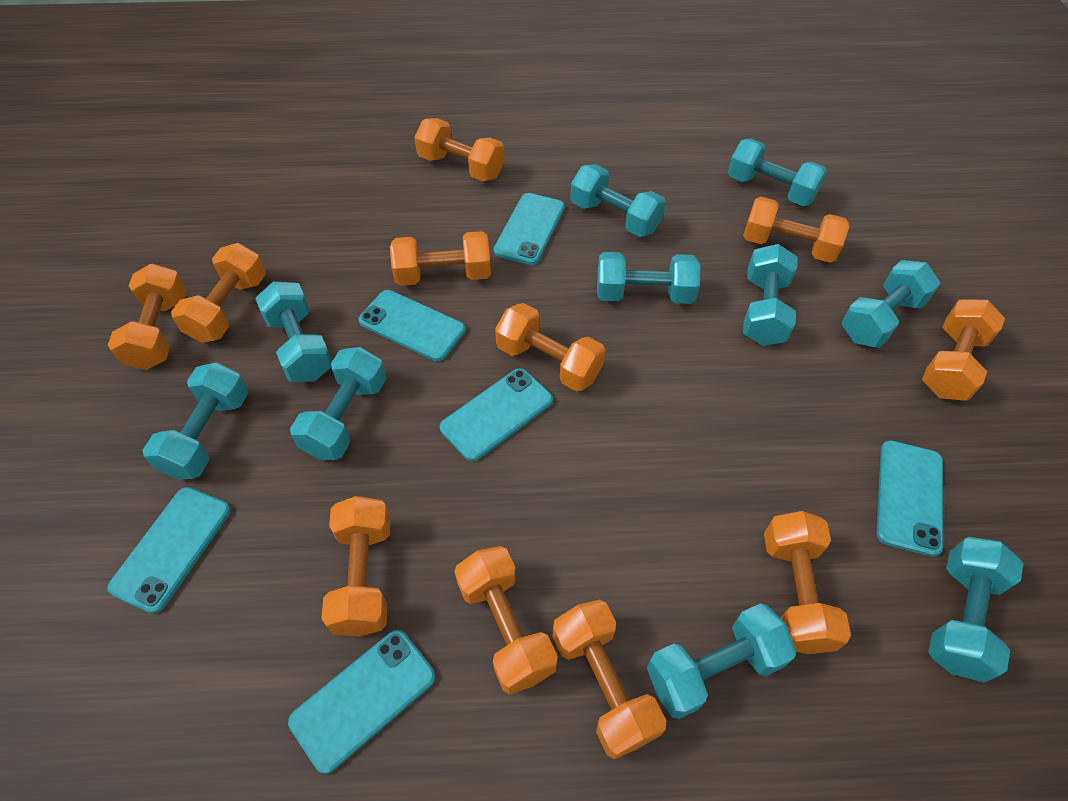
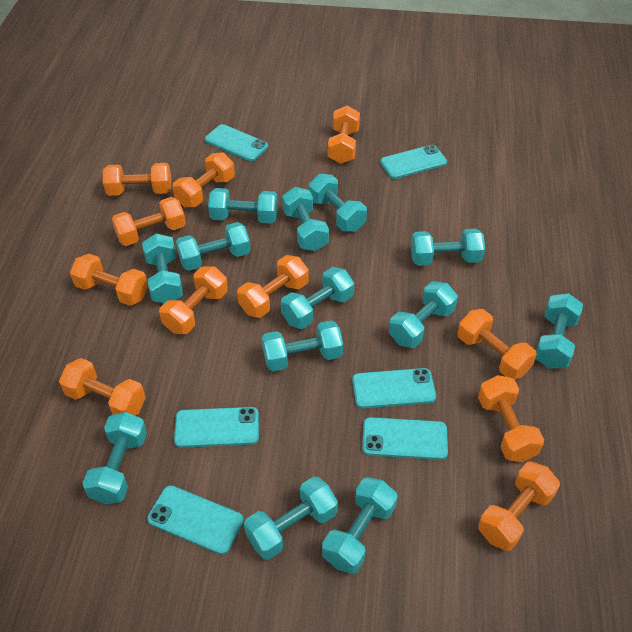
turquoise dumbbell: 10 -> 13

